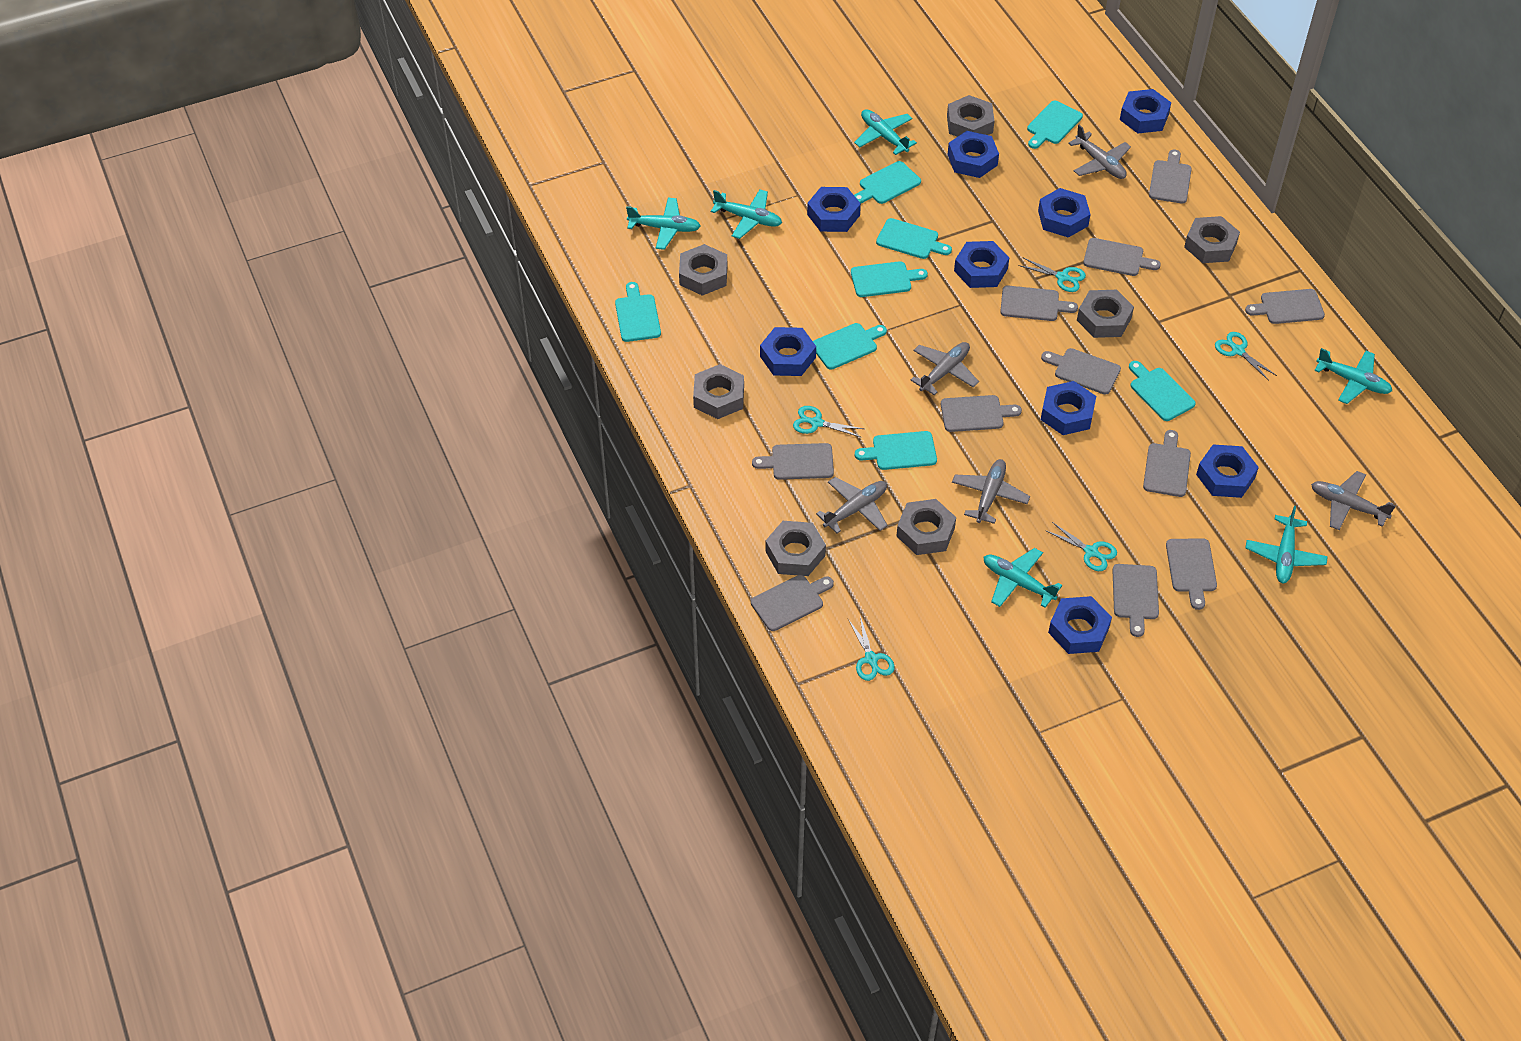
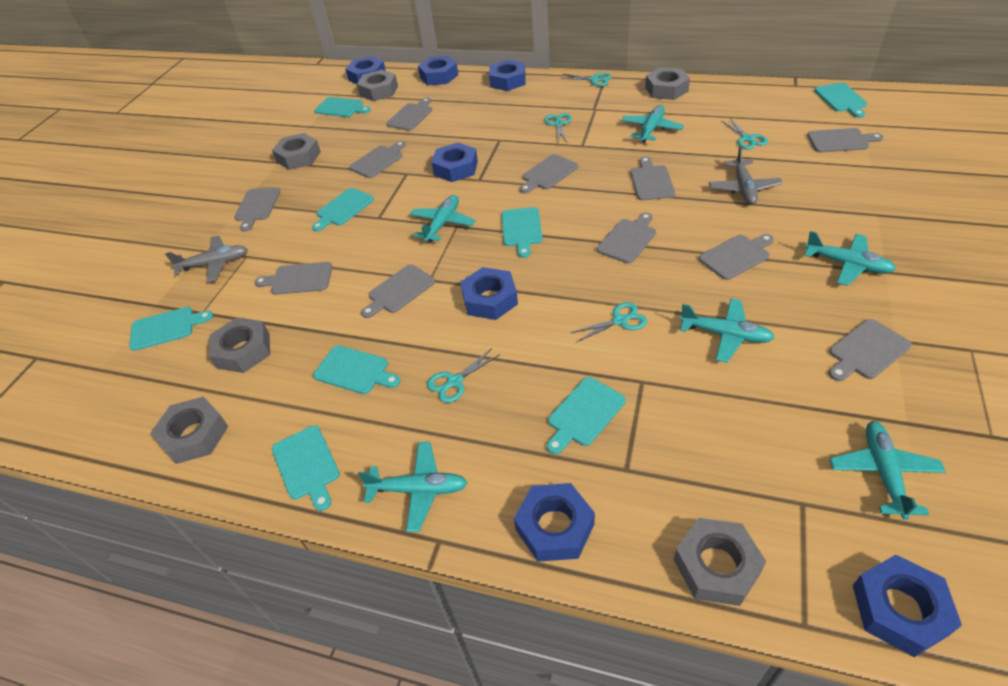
blue nut: 9 -> 7
grey nut: 7 -> 6
grey plane: 5 -> 2

